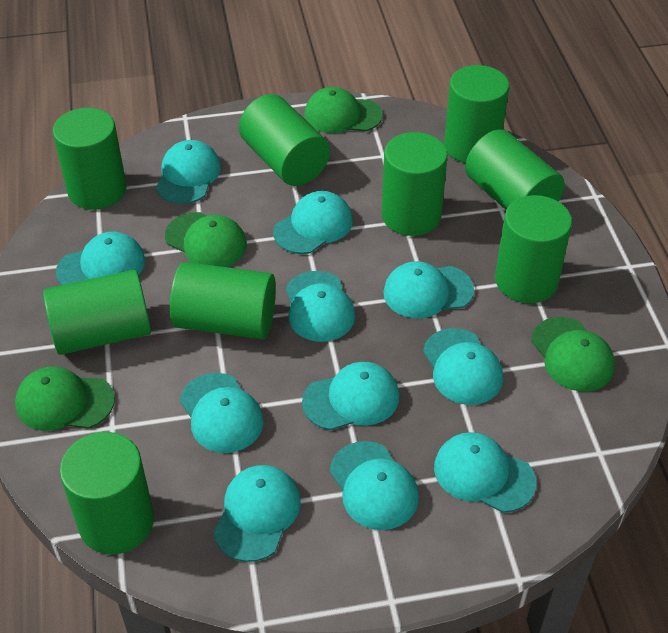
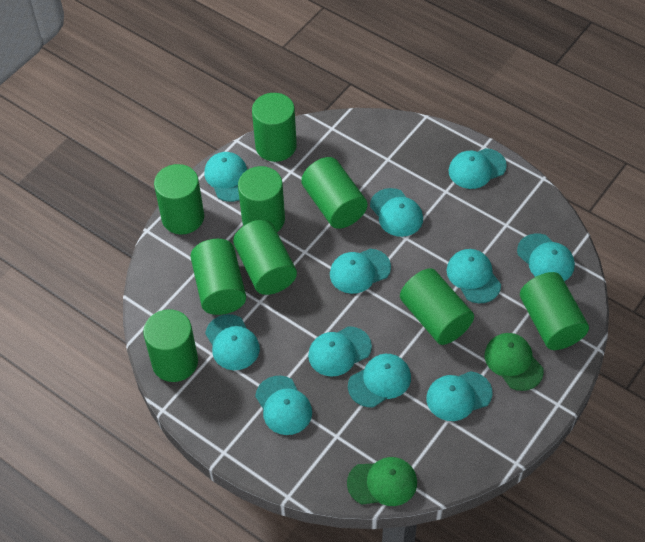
green cap: 4 -> 2

